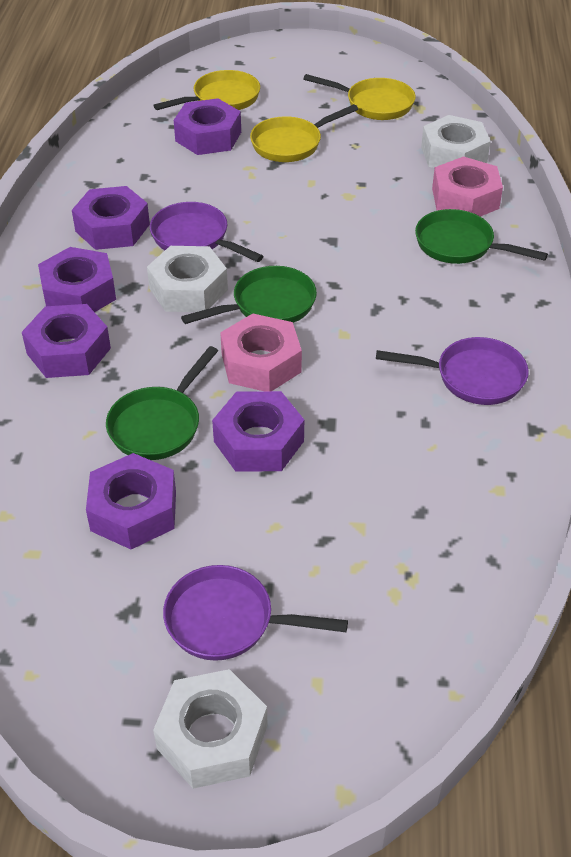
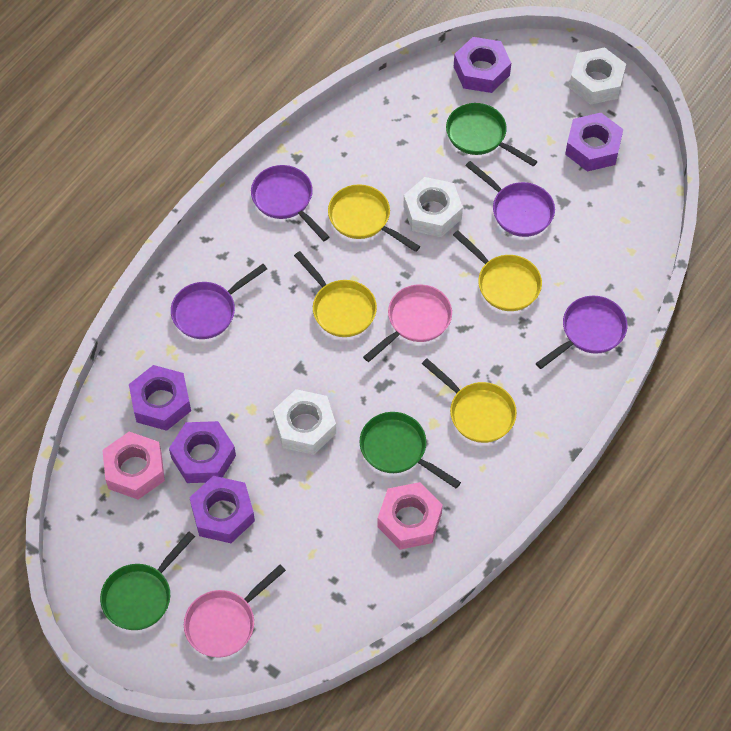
pink pan: 0 -> 2
purple nut: 6 -> 5
purple pan: 3 -> 4
yellow pan: 3 -> 4

